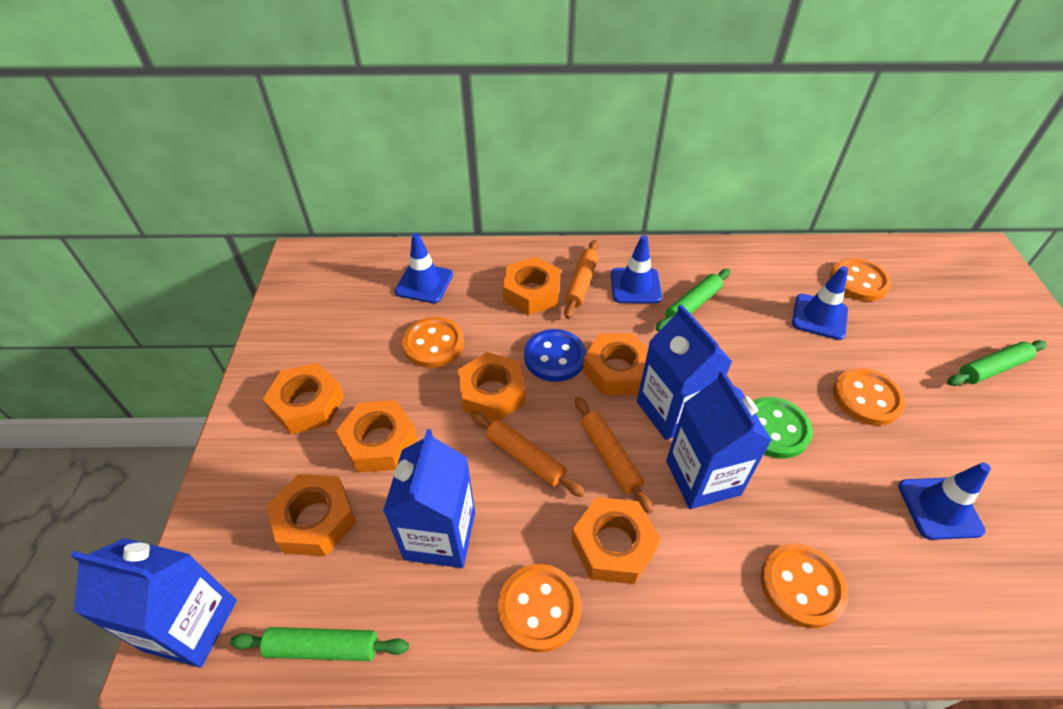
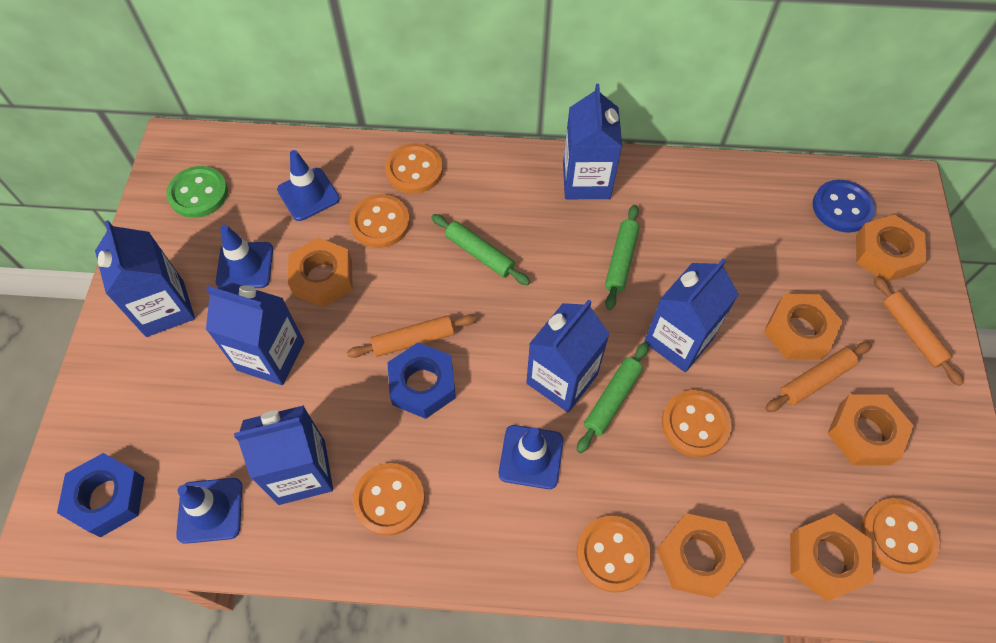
blue carton: 4 -> 6
blue nut: 0 -> 2
orange button: 5 -> 6
orange nut: 7 -> 6

